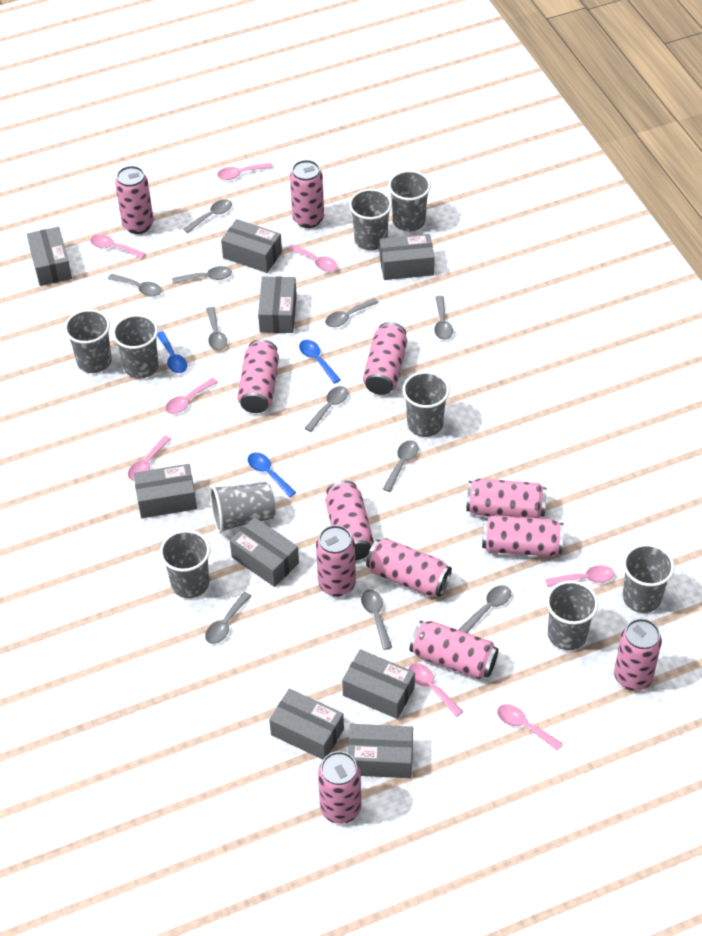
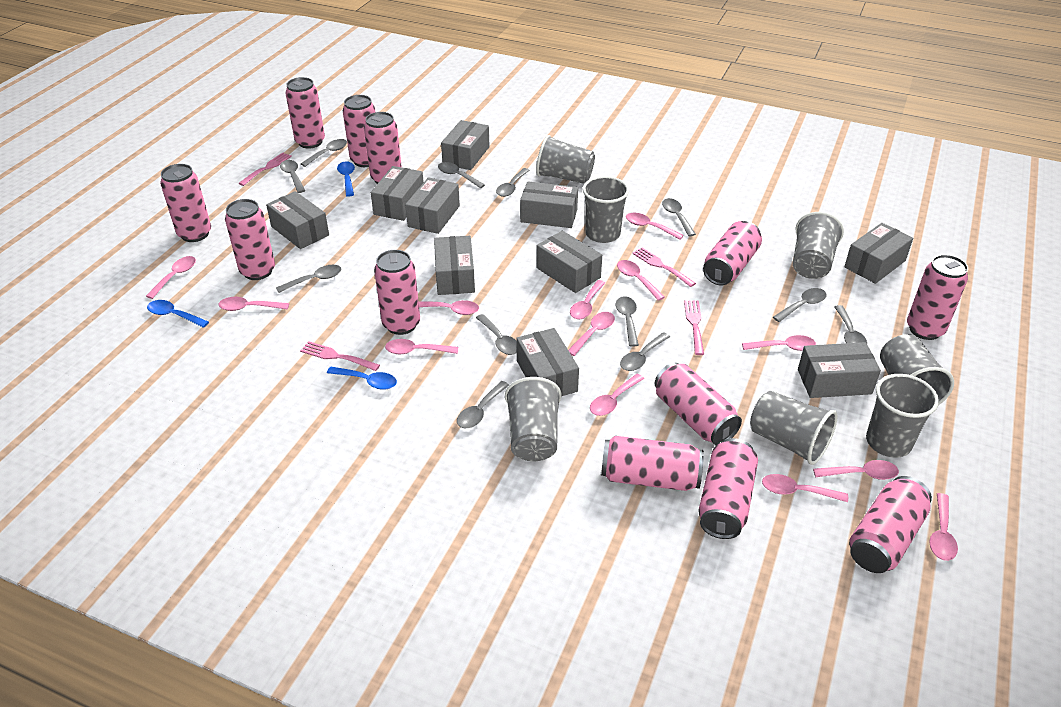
grey box: 9 -> 10
grey cup: 9 -> 7
grey spoon: 11 -> 12
pink fork: 0 -> 4
pink spoon: 8 -> 13

